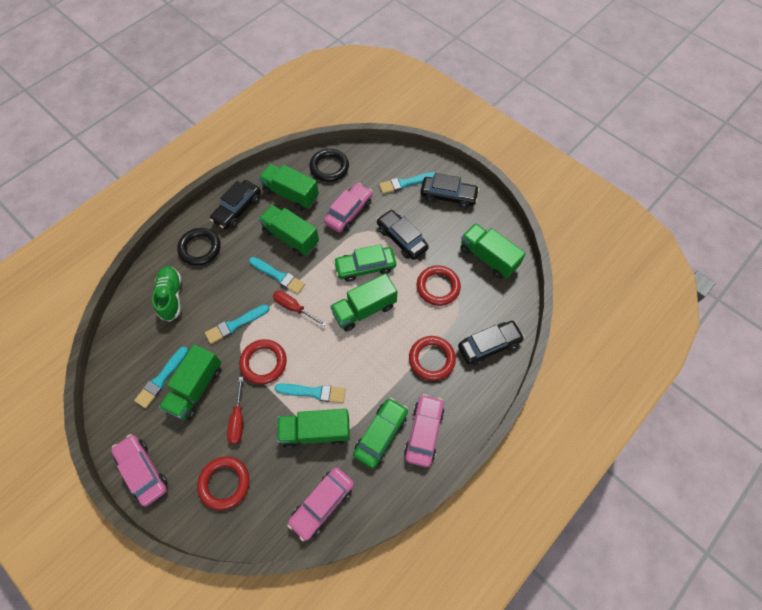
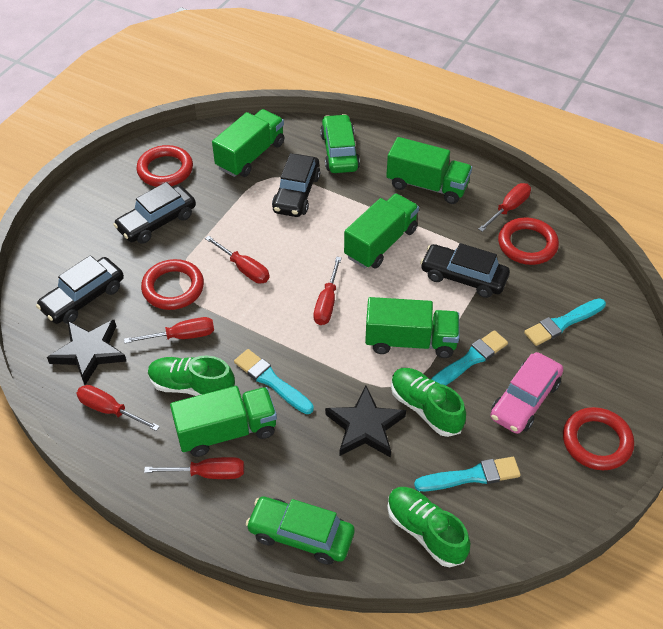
black ring: 2 -> 0
black star: 0 -> 2
green shoe: 1 -> 3
green truck: 6 -> 5
pink car: 4 -> 1
red screwdriver: 2 -> 6
turquoise brush: 5 -> 4

